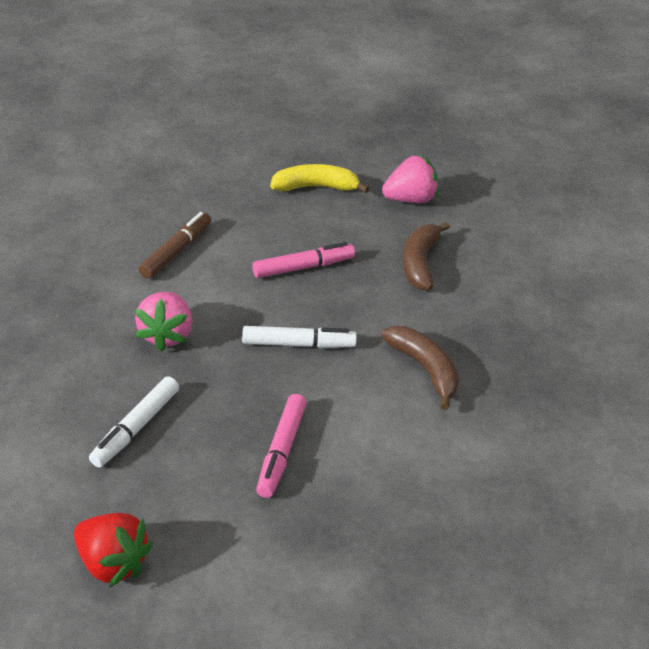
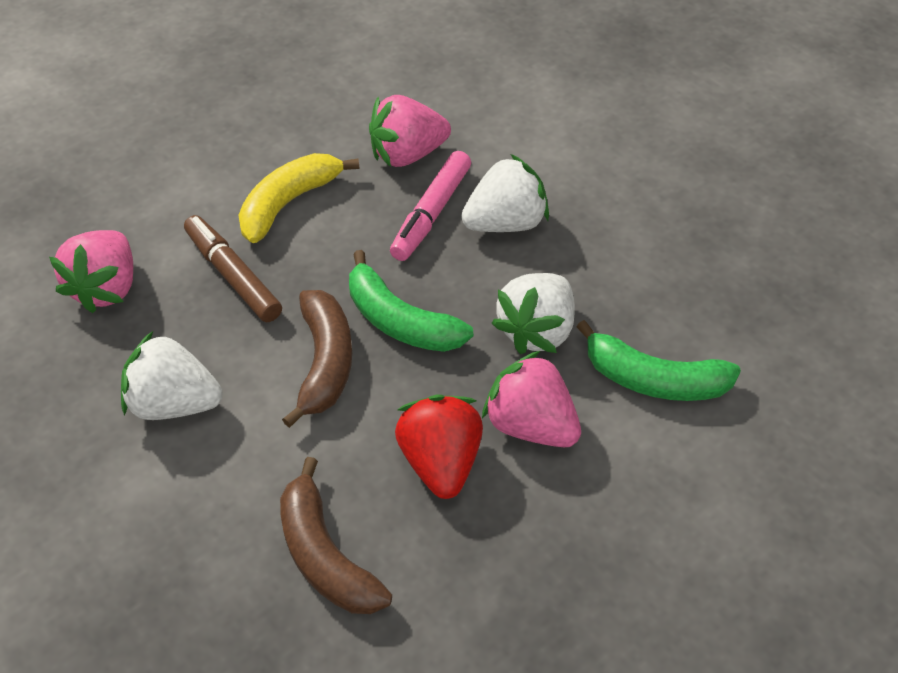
green banana: 0 -> 2
pink marker: 2 -> 1
pink strawberry: 2 -> 3
white marker: 2 -> 0
white strawberry: 0 -> 3

